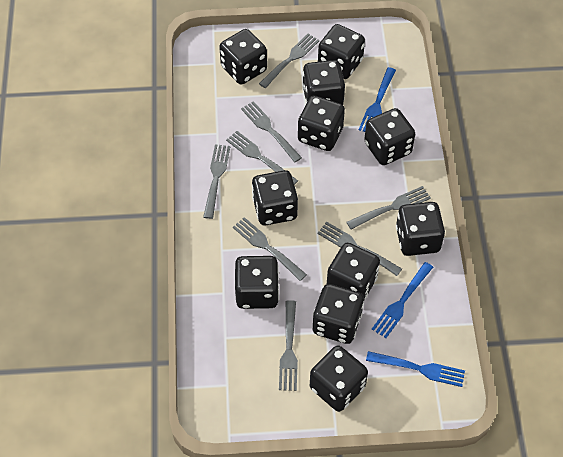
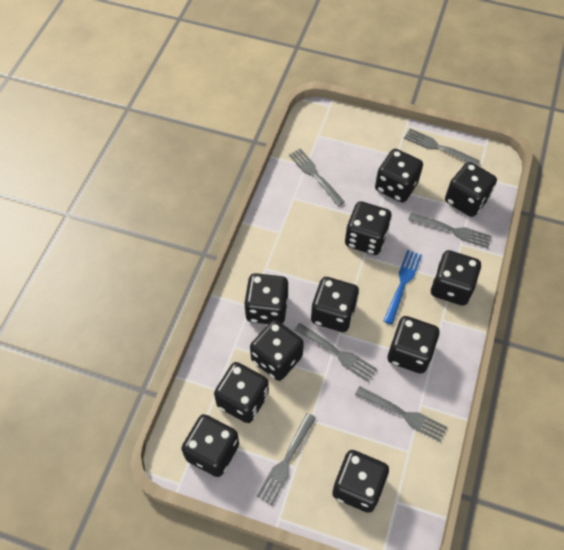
blue fork: 3 -> 1
grey fork: 8 -> 6

